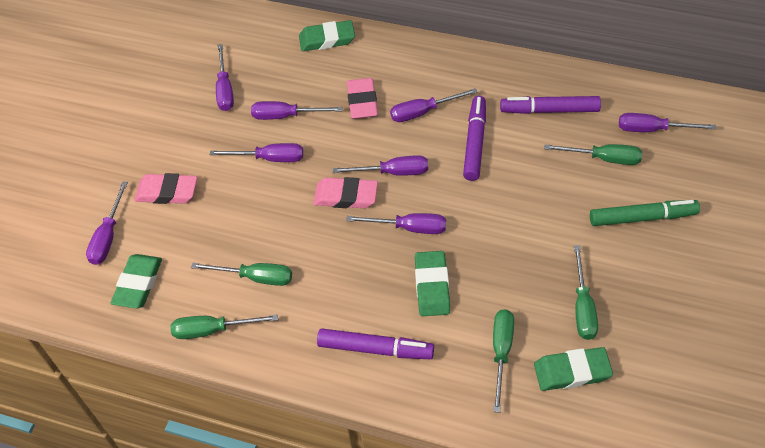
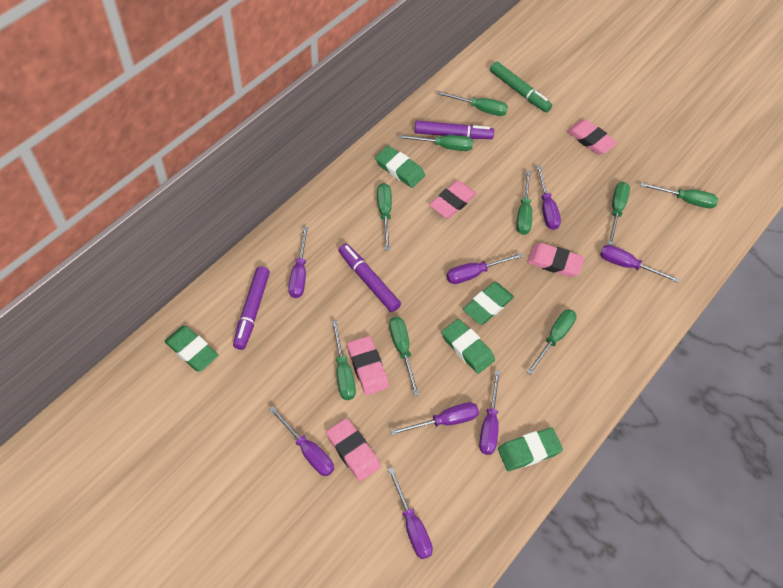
green eraser: 4 -> 5
green screwdriver: 5 -> 9
pink eraser: 3 -> 5

